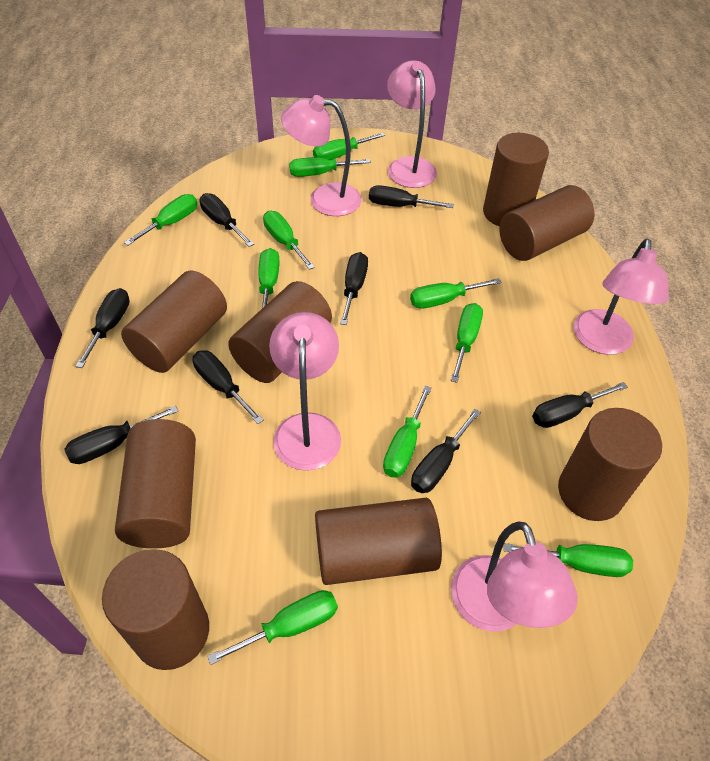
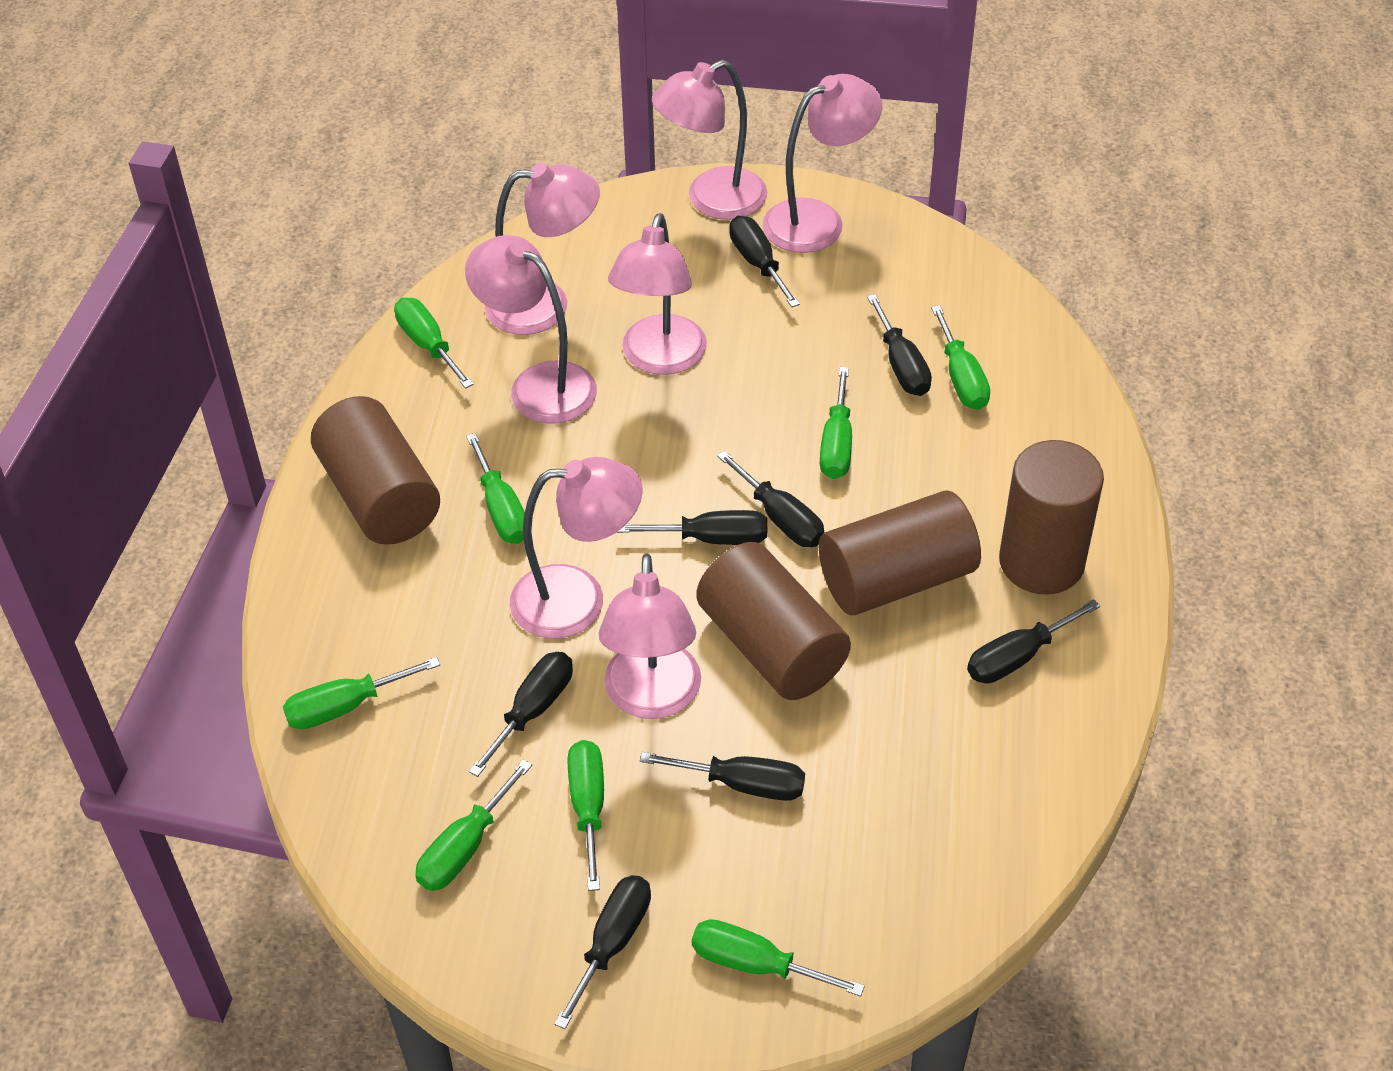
brown cylinder: 8 -> 4
green screwdriver: 10 -> 8
pink lamp: 5 -> 7

